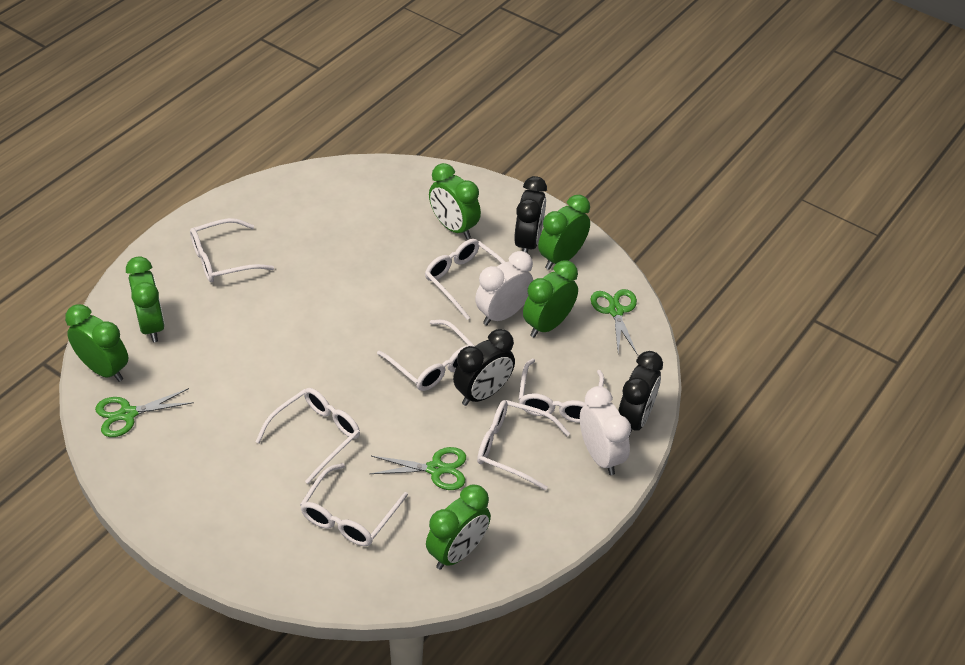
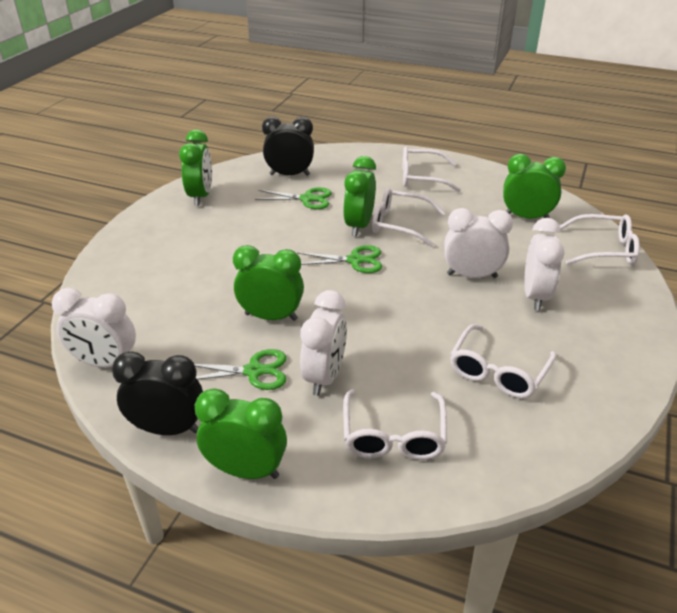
black clock: 3 -> 2
green clock: 6 -> 5
white clock: 2 -> 4
white glasses: 7 -> 5

